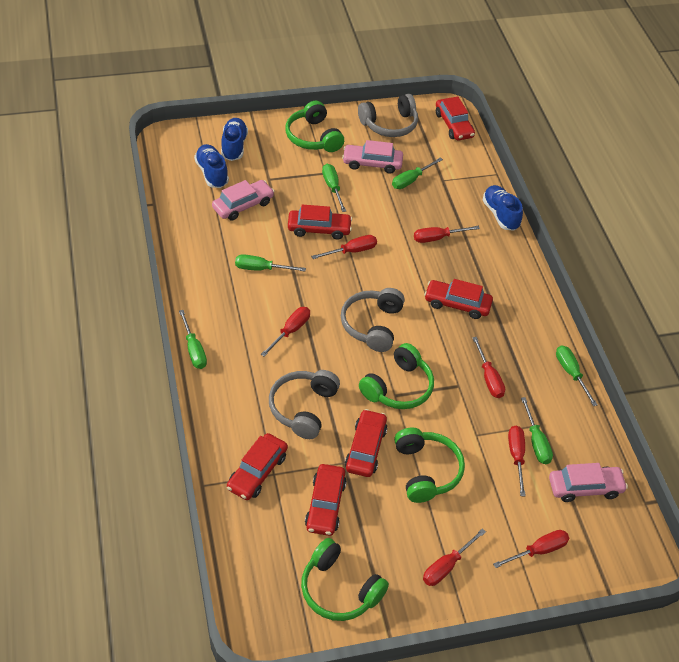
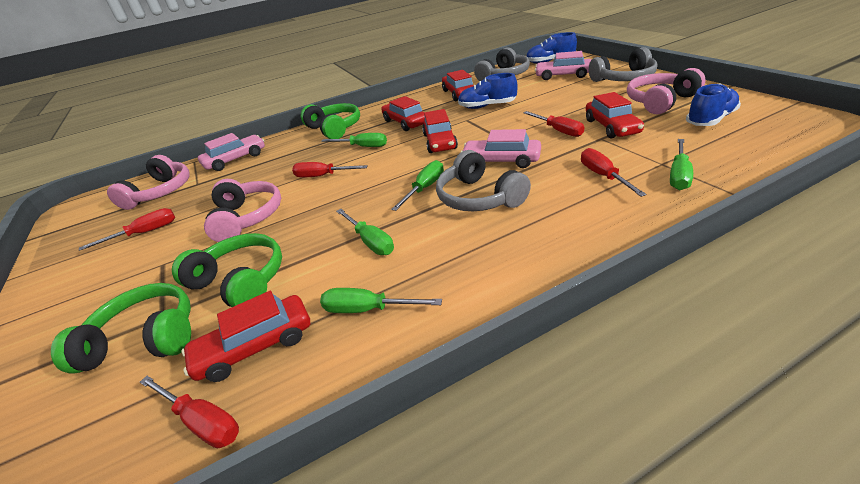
green headphones: 4 -> 3
green screwdriver: 6 -> 5
pink headphones: 0 -> 3
red car: 6 -> 5
red screwdriver: 7 -> 5

